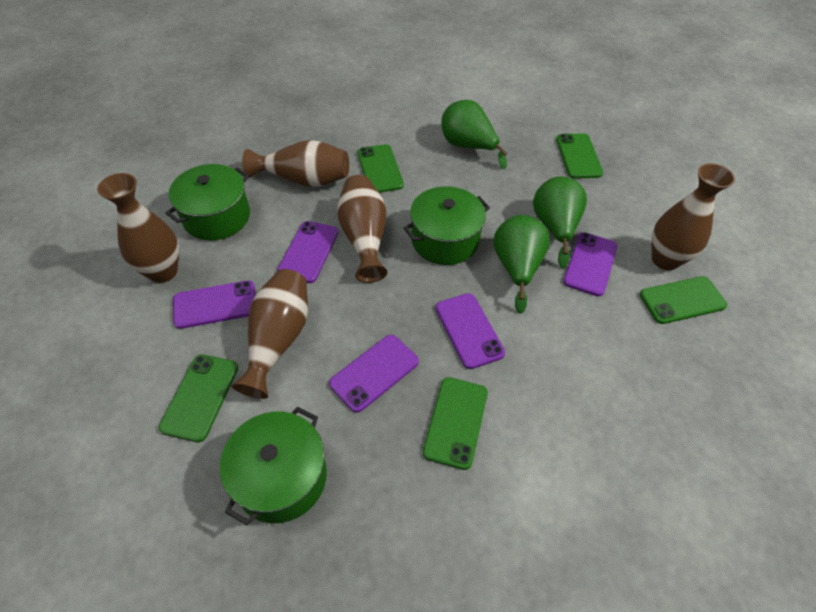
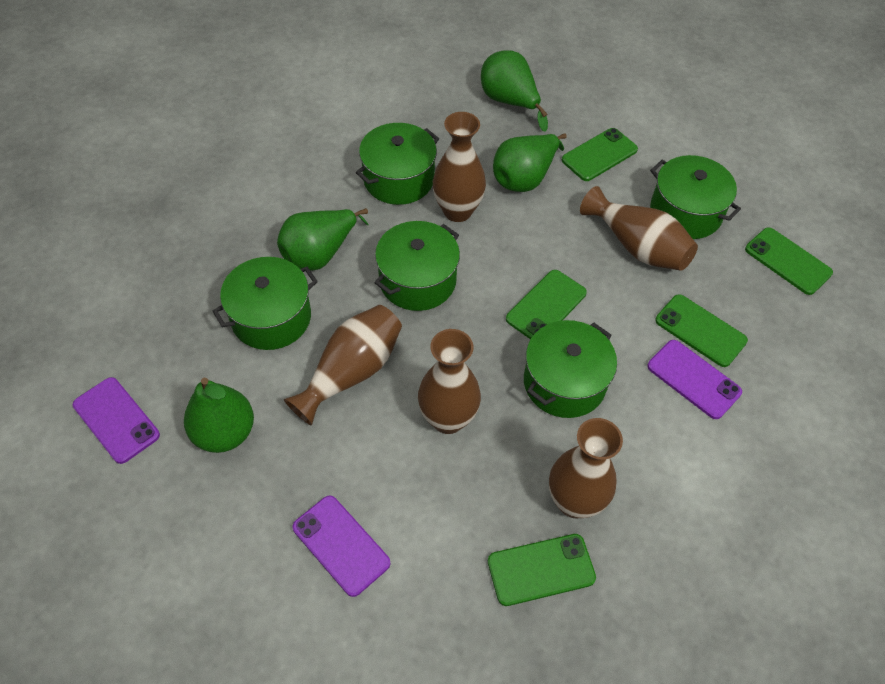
green pear: 3 -> 4
green pot: 3 -> 5
purple phone: 5 -> 3

